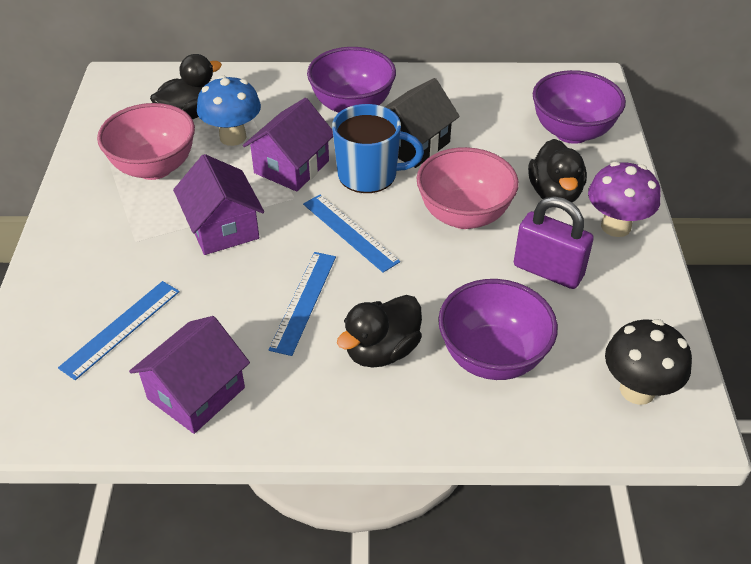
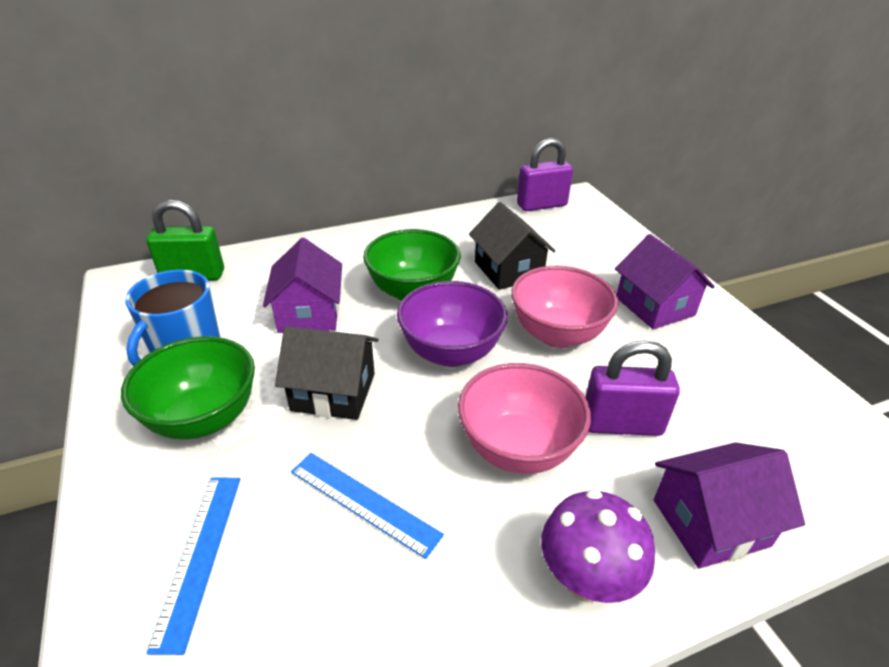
black duck: 3 -> 0
black house: 1 -> 2
black mushroom: 1 -> 0
blue mushroom: 1 -> 0
blue ruler: 3 -> 2
green bowl: 0 -> 2
green padlock: 0 -> 1
purple bowl: 3 -> 1
purple padlock: 1 -> 2

